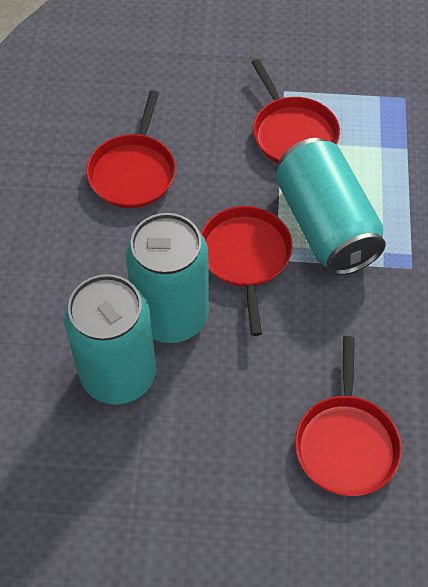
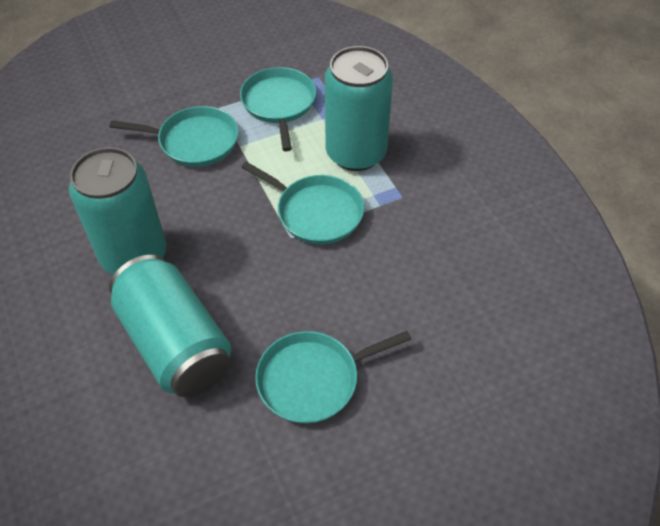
red pan: 4 -> 0
turquoise pan: 0 -> 4

